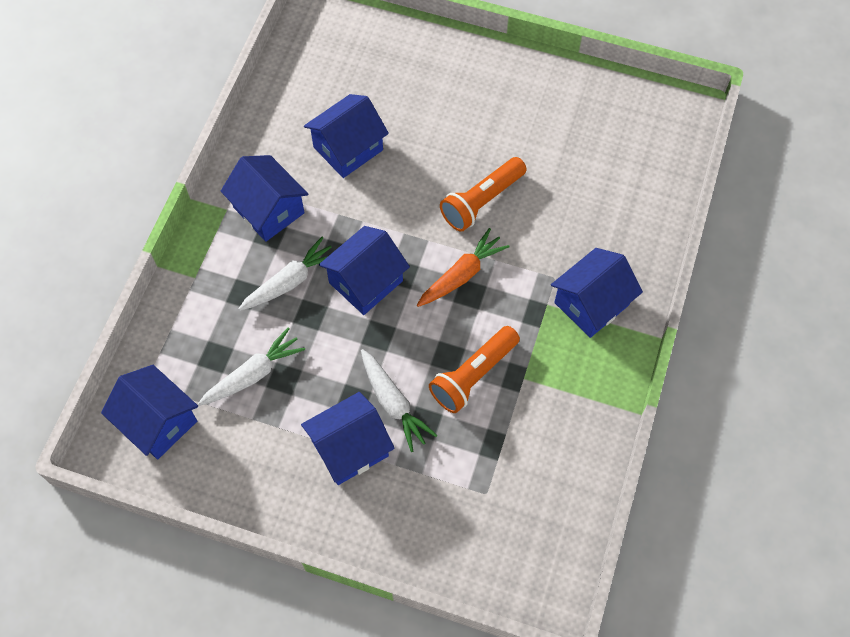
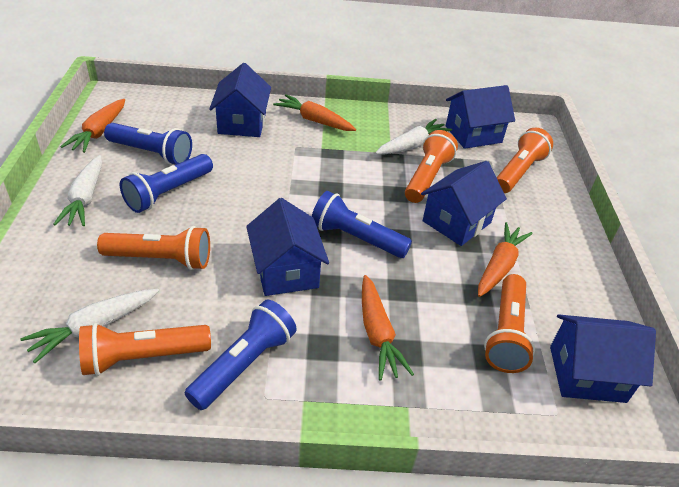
blue flashlight: 0 -> 4
blue house: 6 -> 5
orange carrot: 1 -> 4
orange flashlight: 2 -> 5

